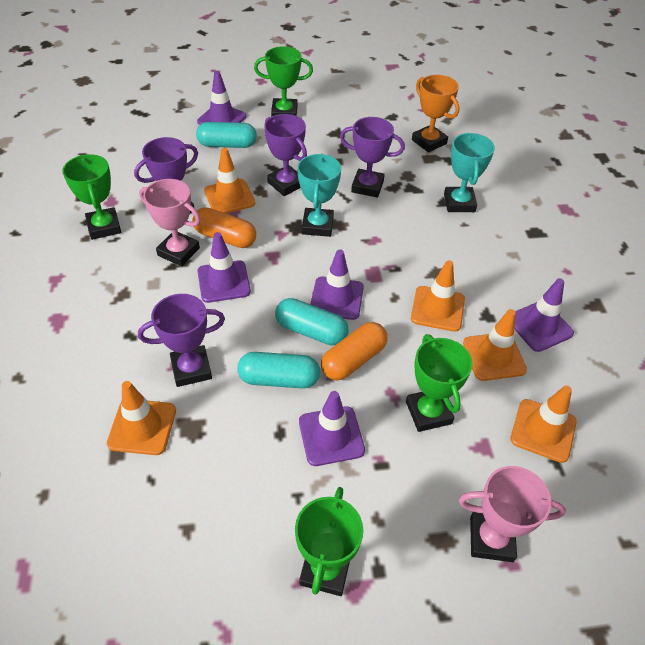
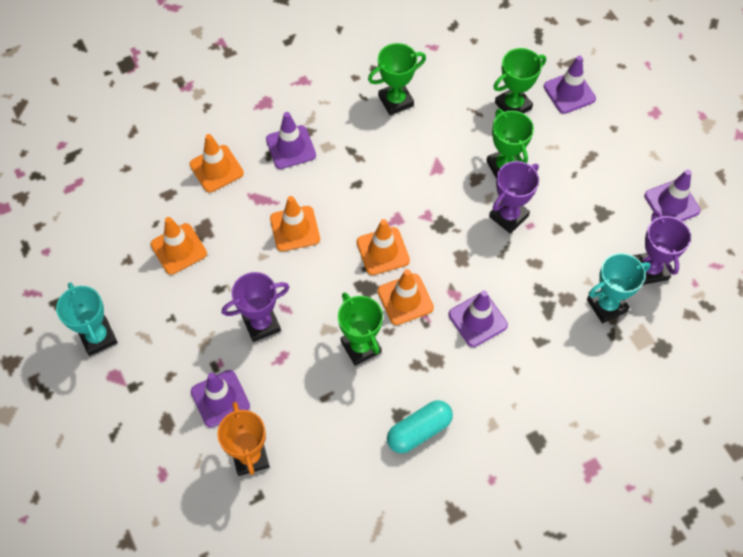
orange capsule: 2 -> 0
pink trophy: 2 -> 0
purple trophy: 4 -> 3
turquoise capsule: 3 -> 1

